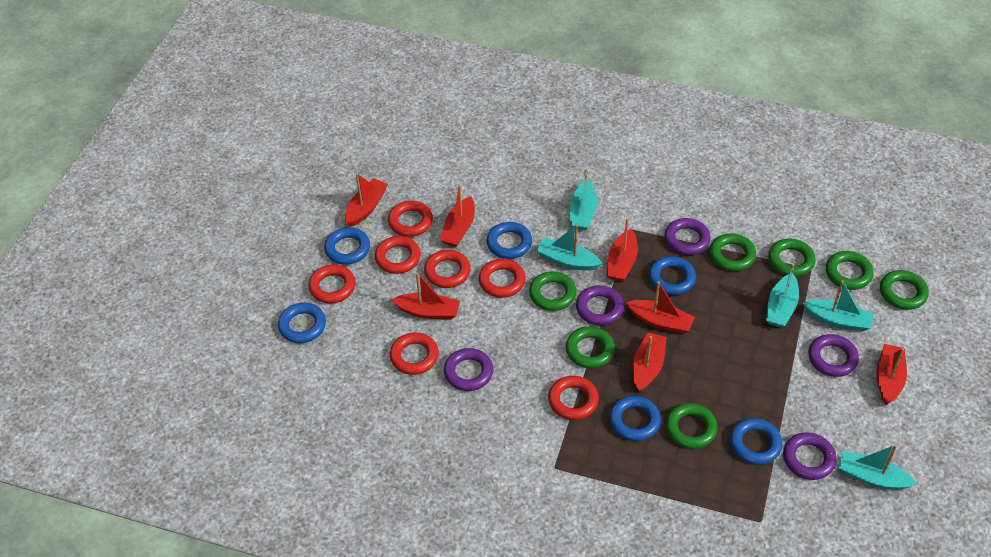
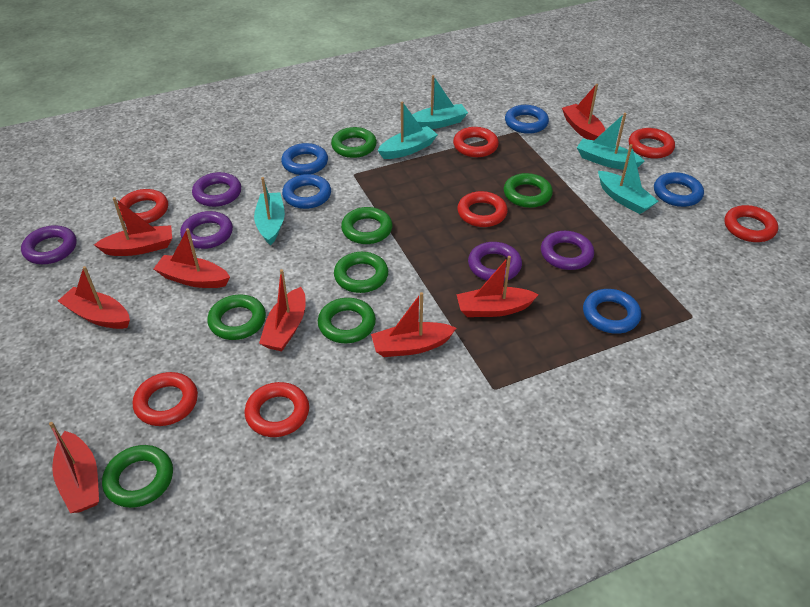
blue ring: 6 -> 5
red boat: 7 -> 8

